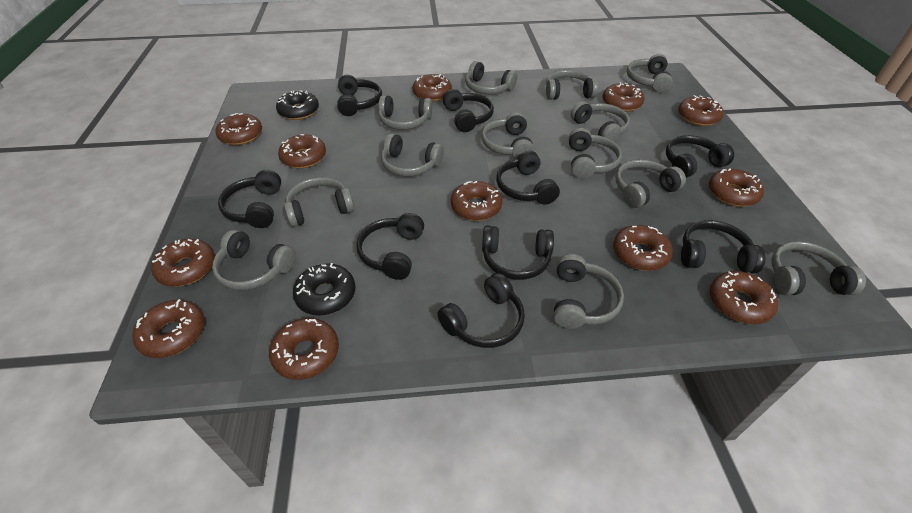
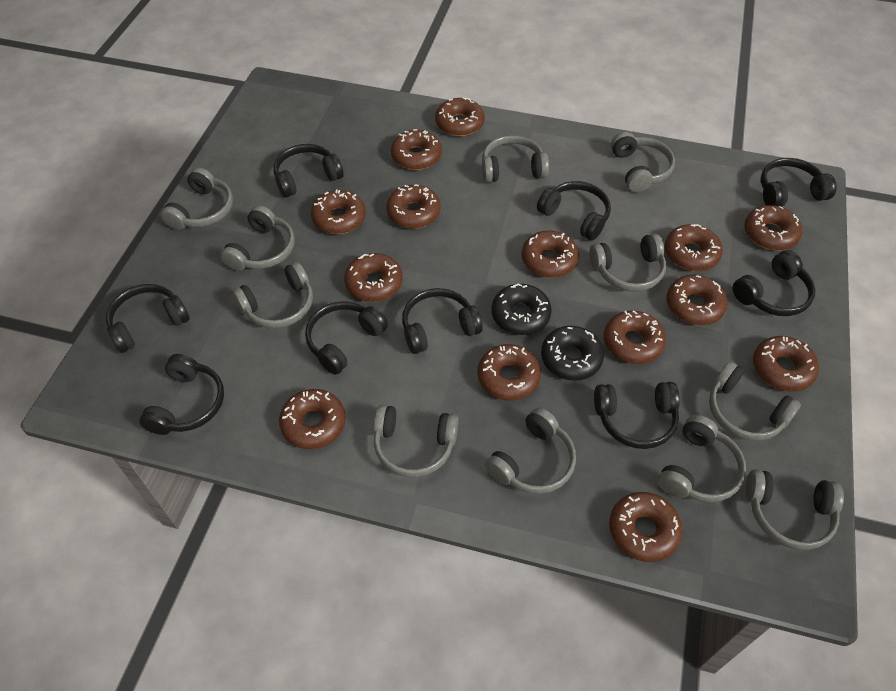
brown donut: 12 -> 14
grey headphones: 13 -> 11

